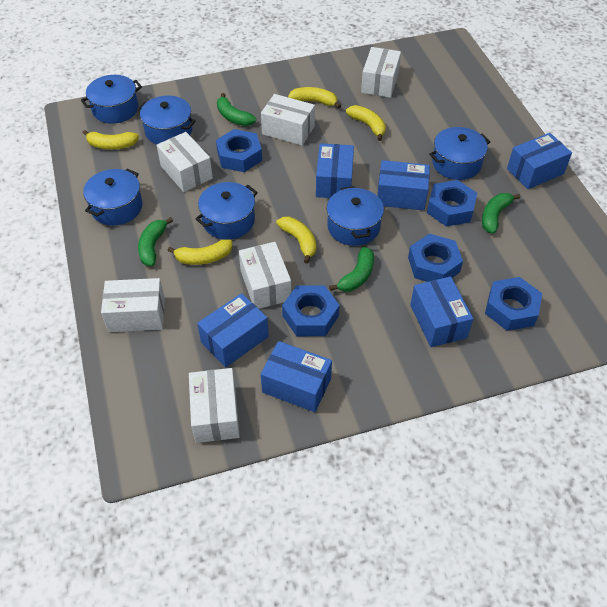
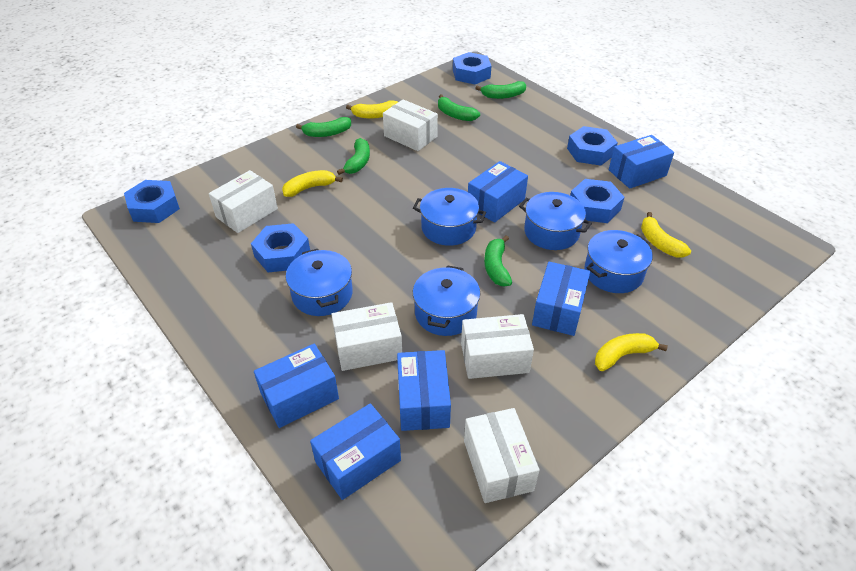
blue pot: 6 -> 5
green banana: 4 -> 5
white box: 6 -> 5
yellow banana: 5 -> 4

